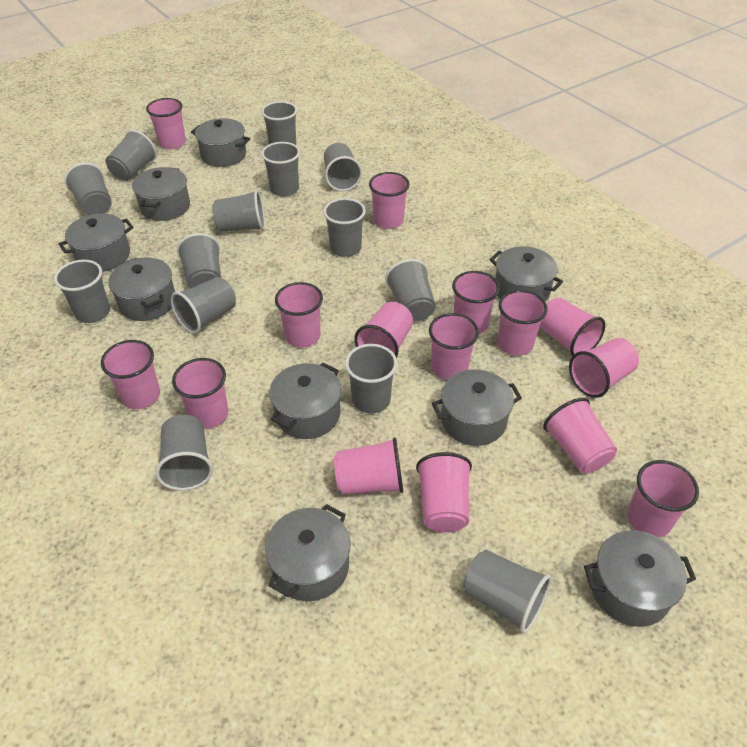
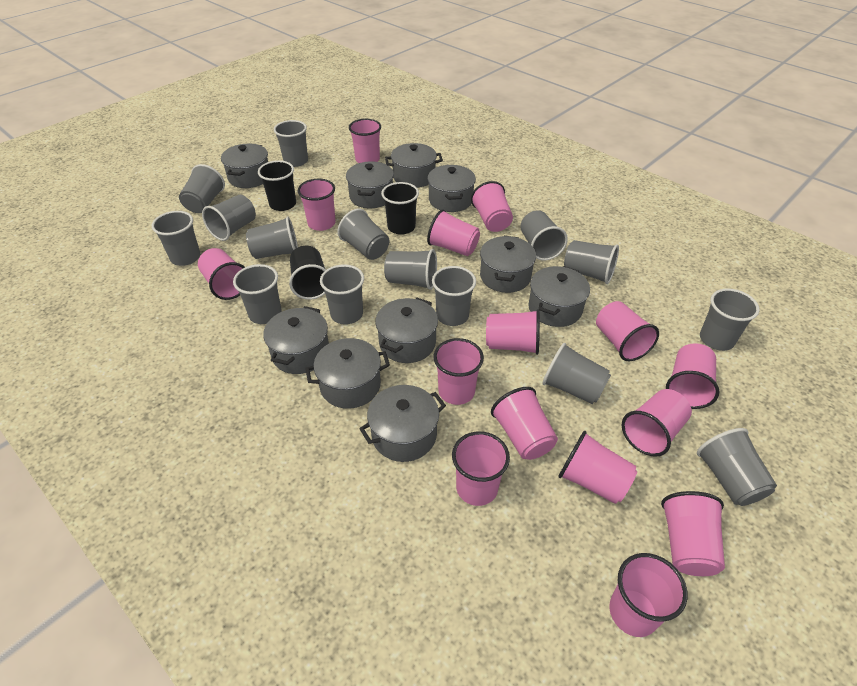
black cup: 0 -> 3
grey cup: 14 -> 15
grey pot: 9 -> 10

